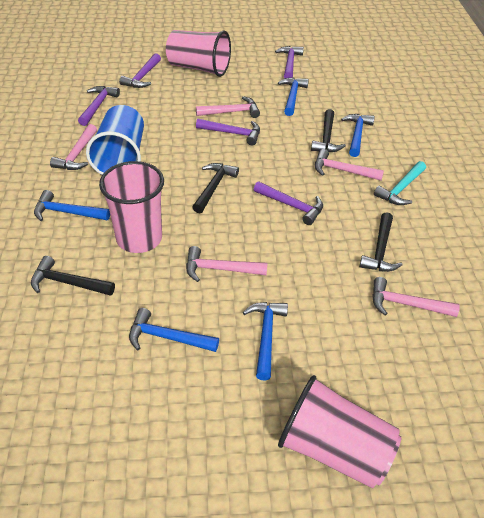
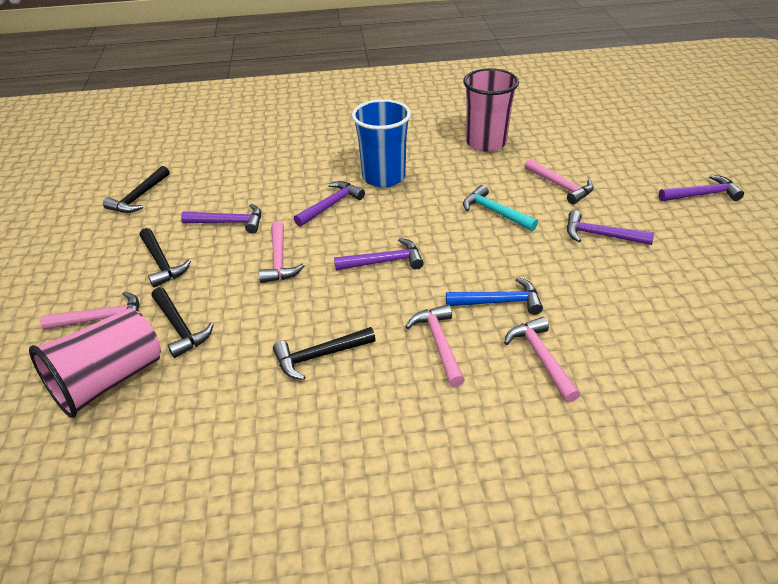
blue hammer: 5 -> 1
pink cup: 3 -> 2

